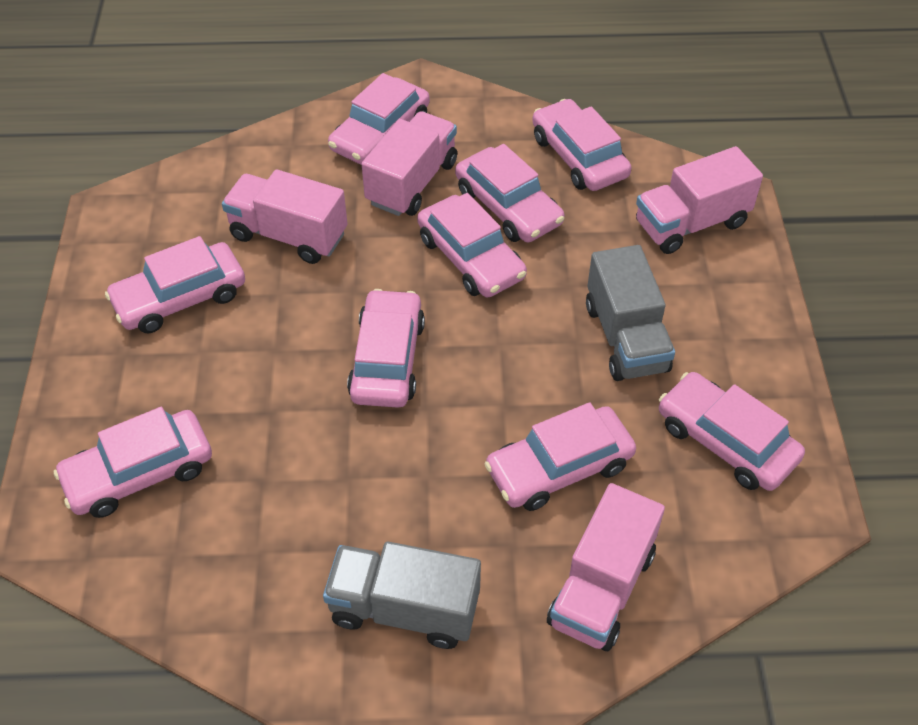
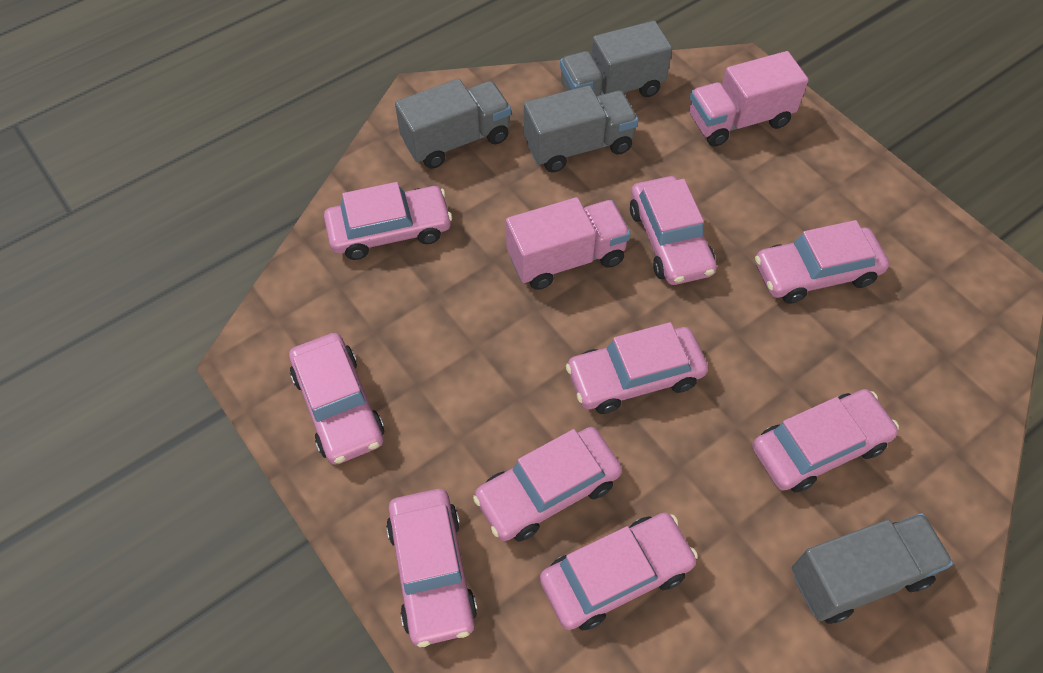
grey truck: 2 -> 4
pink truck: 4 -> 2

